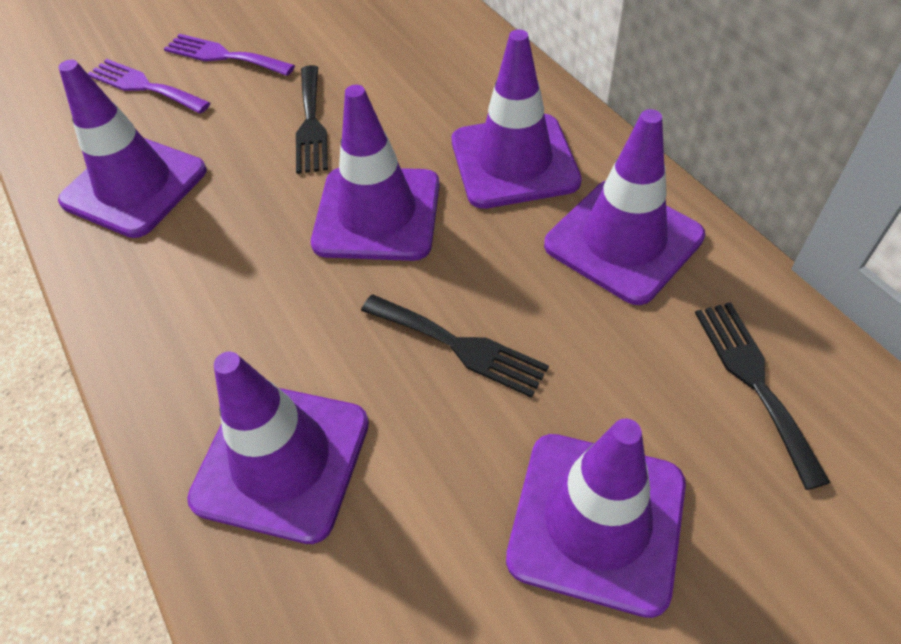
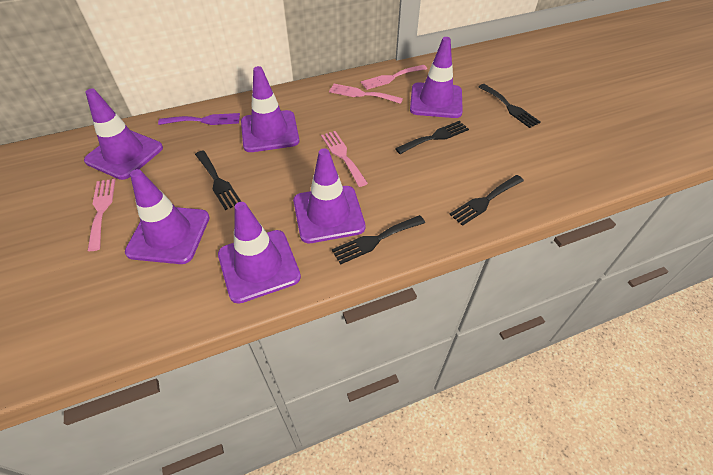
black fork: 3 -> 5
pink fork: 0 -> 4
purple fork: 2 -> 1

